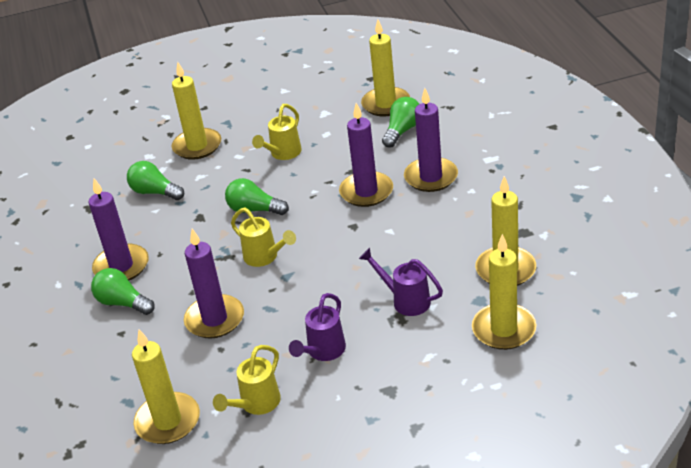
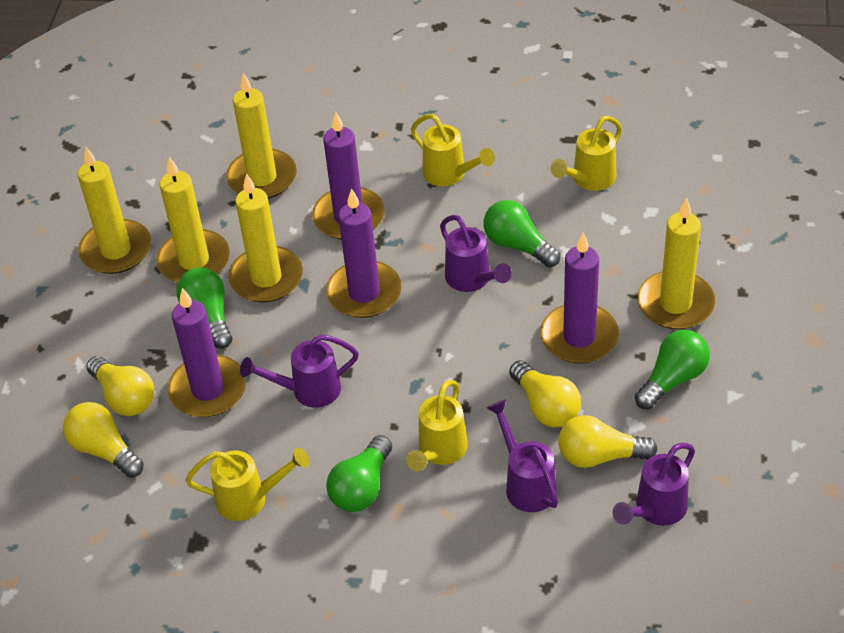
purple watering can: 2 -> 4
yellow light bulb: 0 -> 4
yellow watering can: 3 -> 4

